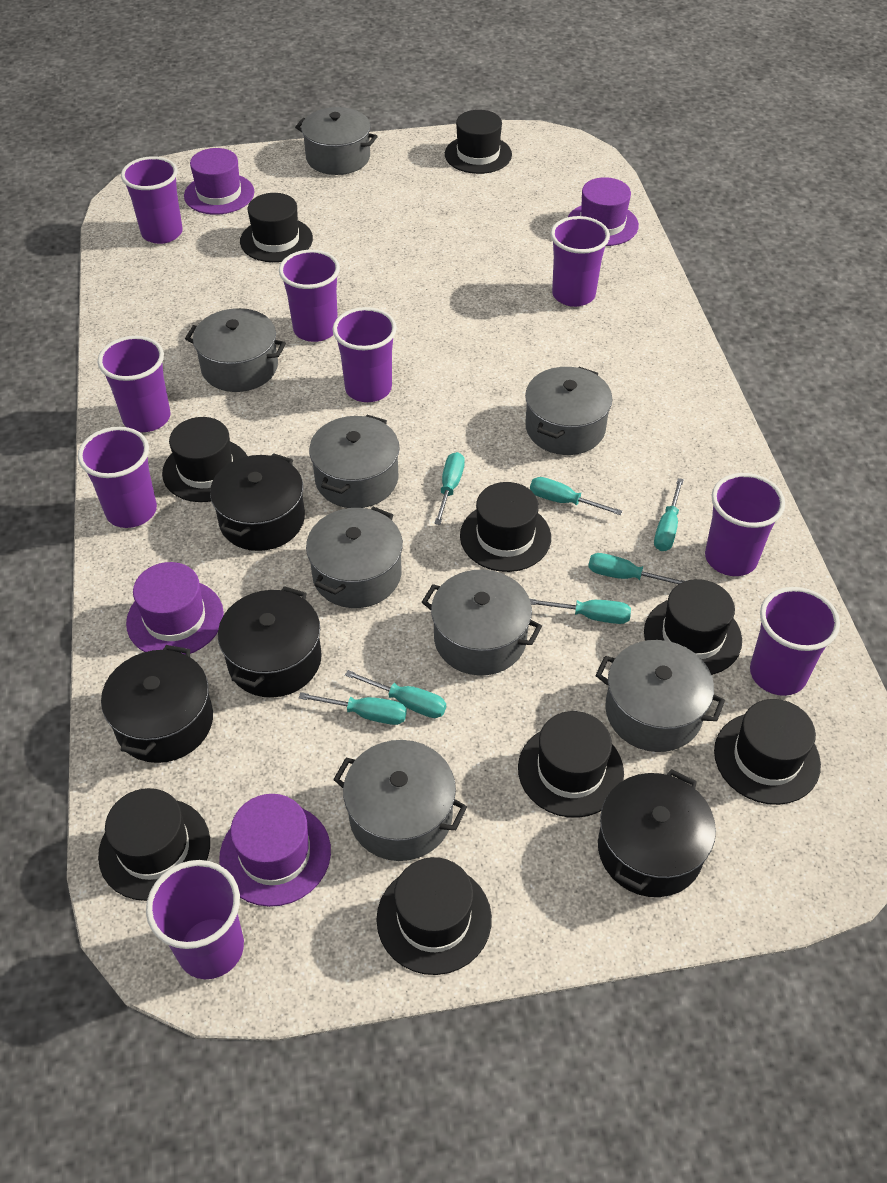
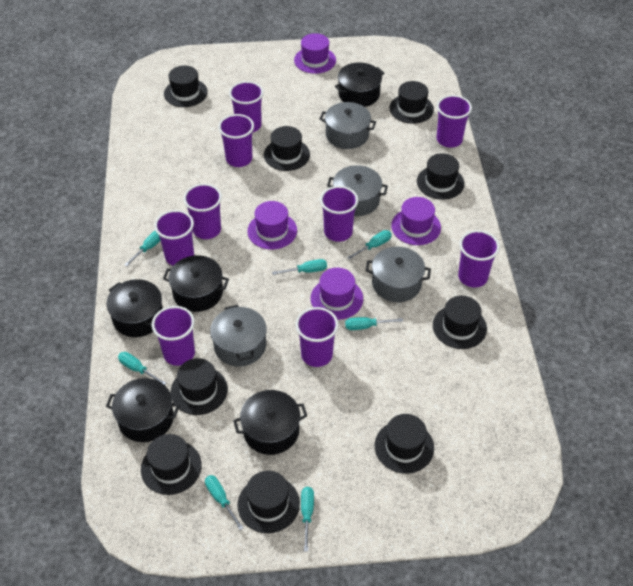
black pot: 4 -> 5
grey pot: 8 -> 4

